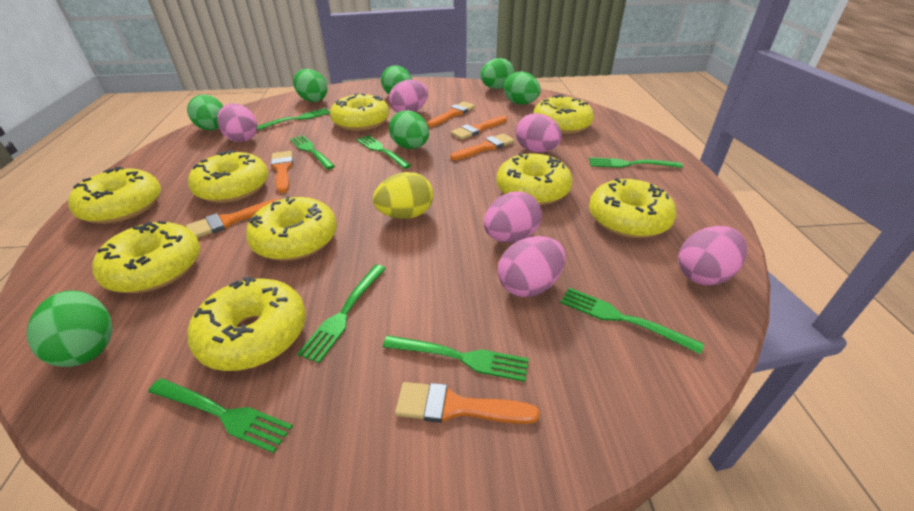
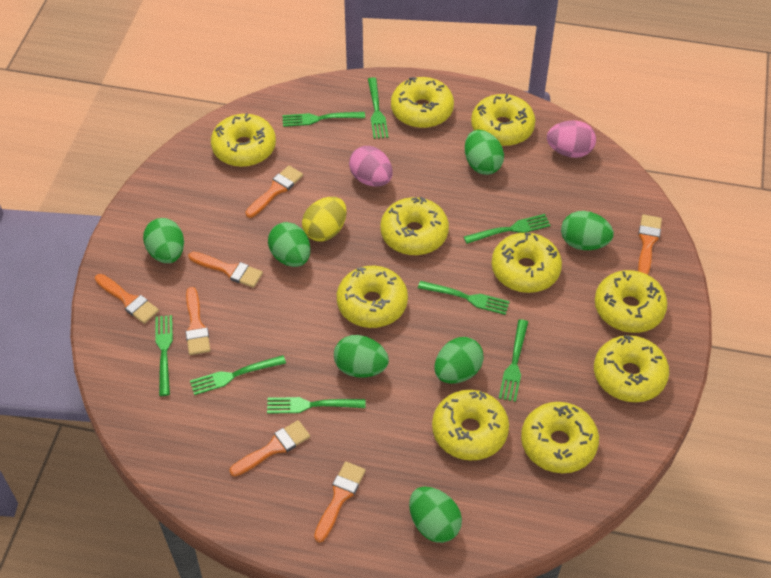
orange brush: 6 -> 7
pink egg: 6 -> 2
yellow donut: 9 -> 10

